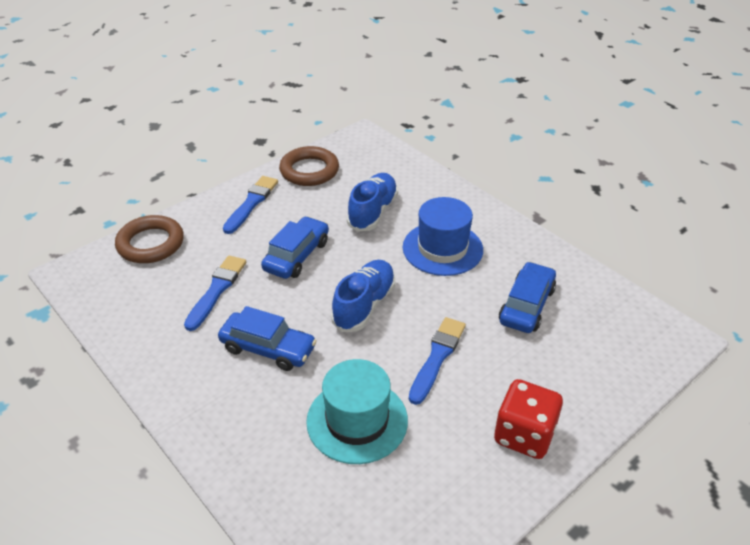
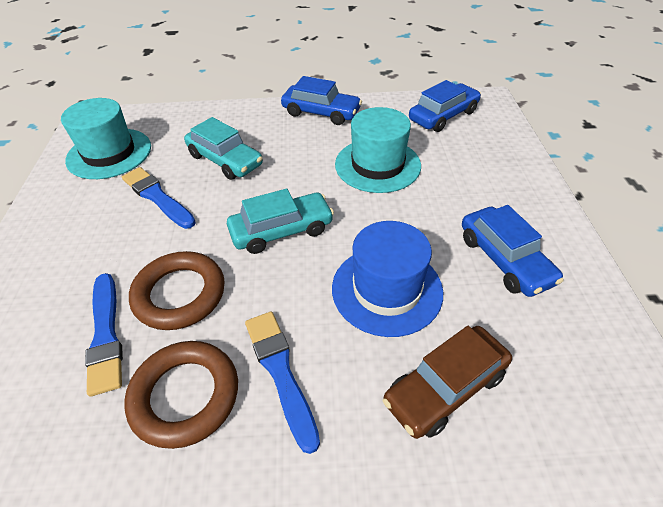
blue shoe: 2 -> 0
brown car: 0 -> 1
red dice: 1 -> 0
turquoise car: 0 -> 2
turquoise hat: 1 -> 2

